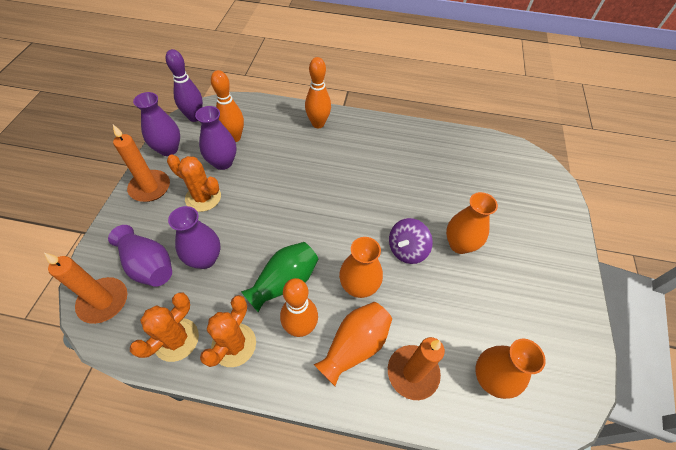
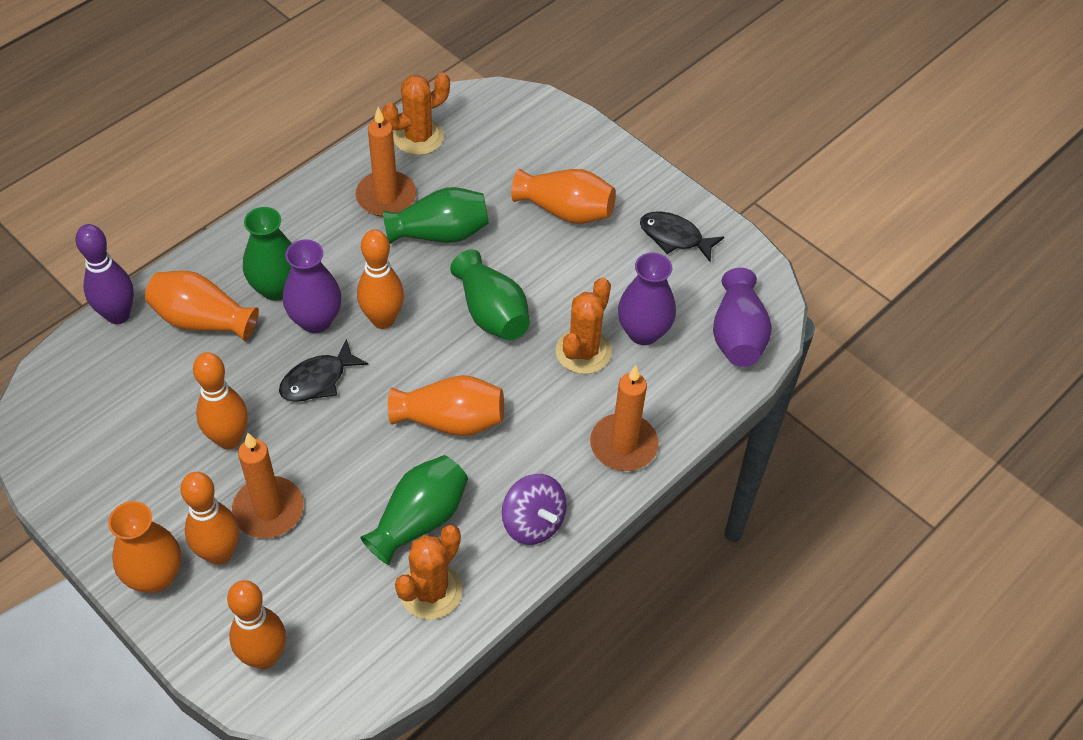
black fish: 0 -> 2
green vase: 1 -> 4
orange bowling pin: 3 -> 4
purple vase: 4 -> 3

